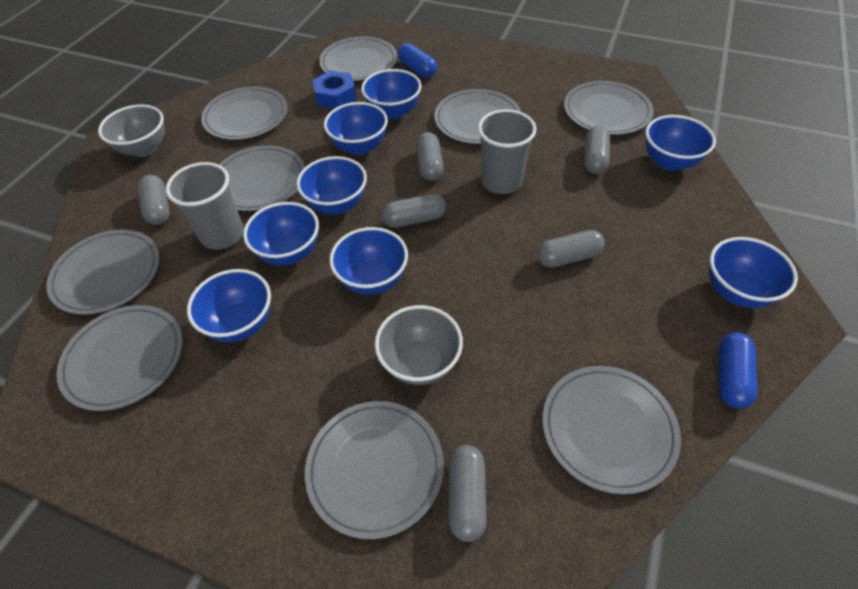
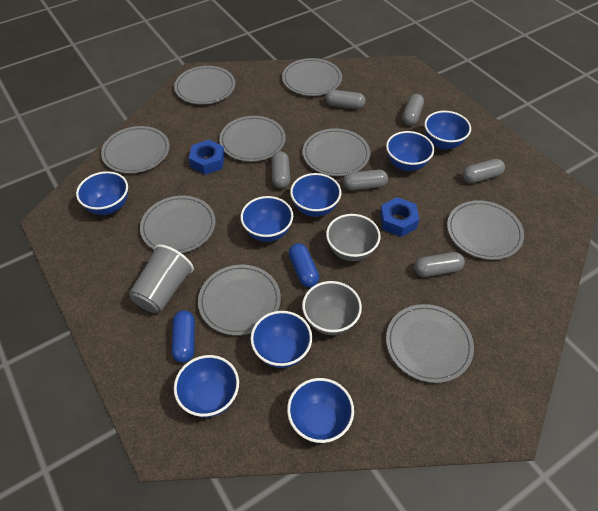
blue nut: 1 -> 2
grey cup: 2 -> 1

